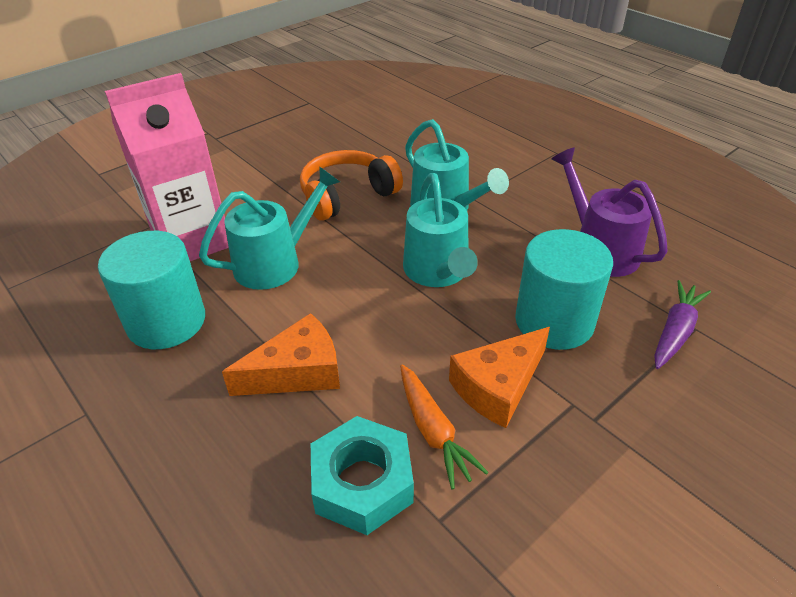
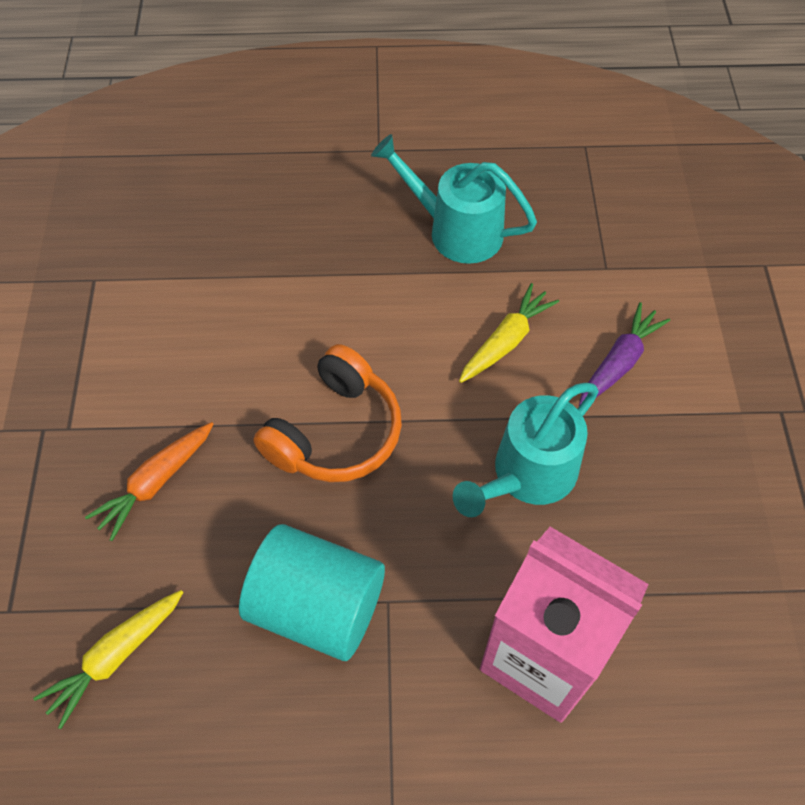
orange cheese: 2 -> 0
purple watering can: 1 -> 0
turquoise cylinder: 2 -> 1
turquoise nut: 1 -> 0
turquoise watering can: 3 -> 2
yellow carrot: 0 -> 2

